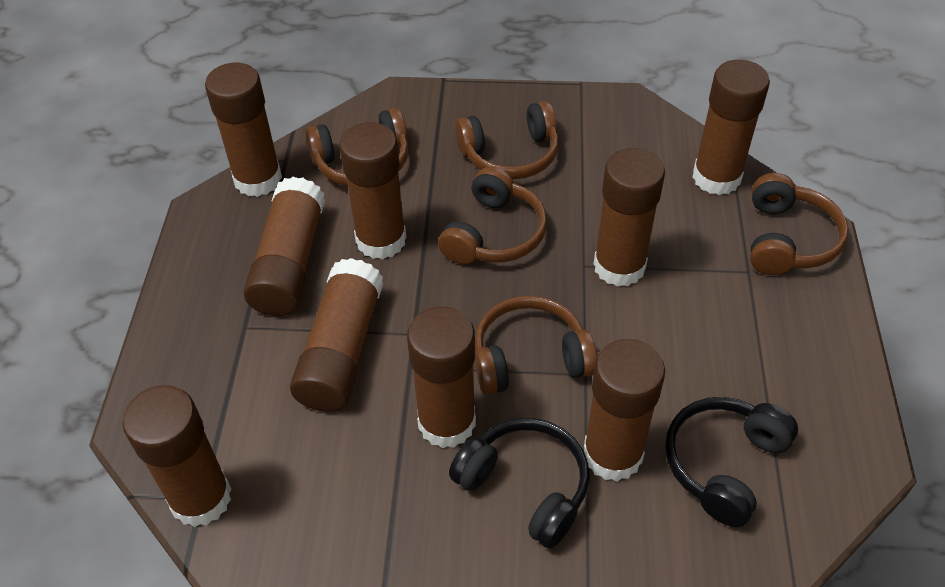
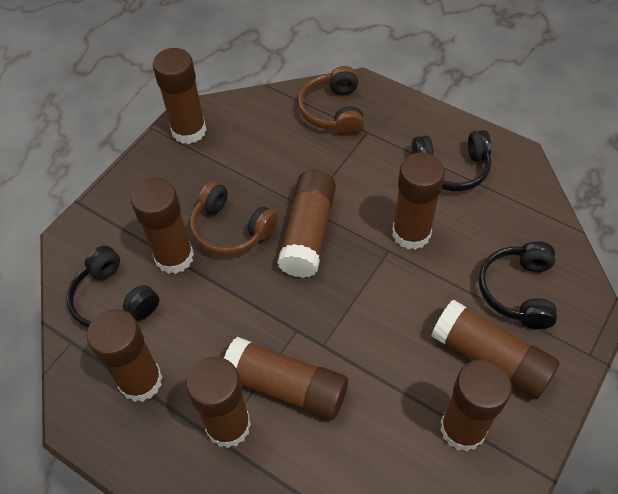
black headphones: 2 -> 3
brown headphones: 5 -> 2

